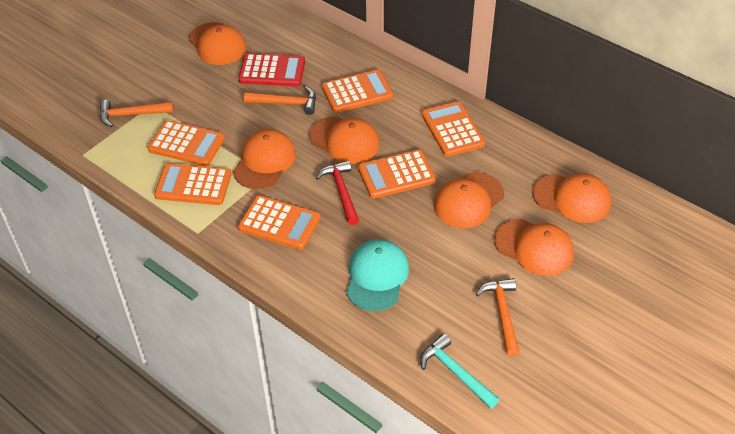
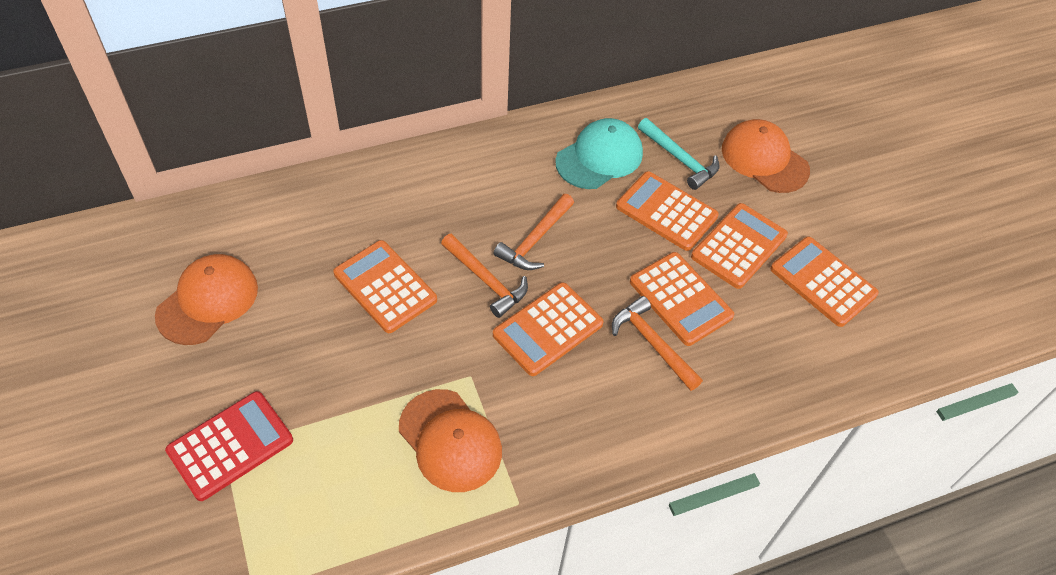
orange cap: 6 -> 3
red hammer: 1 -> 0

